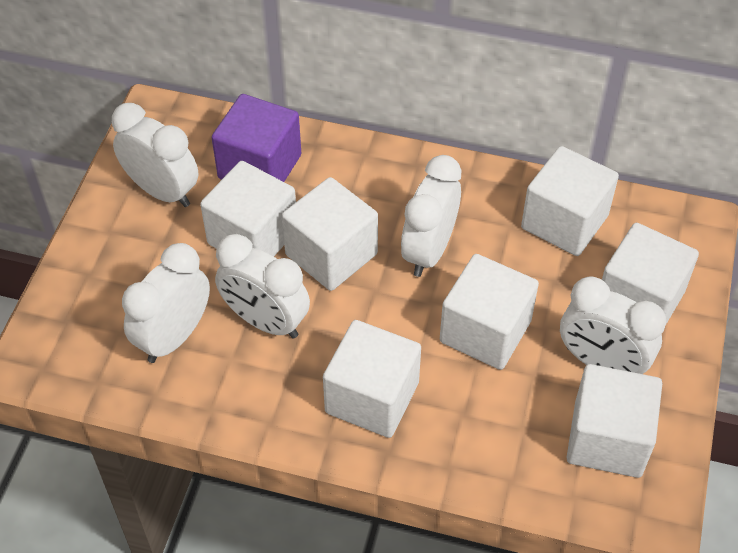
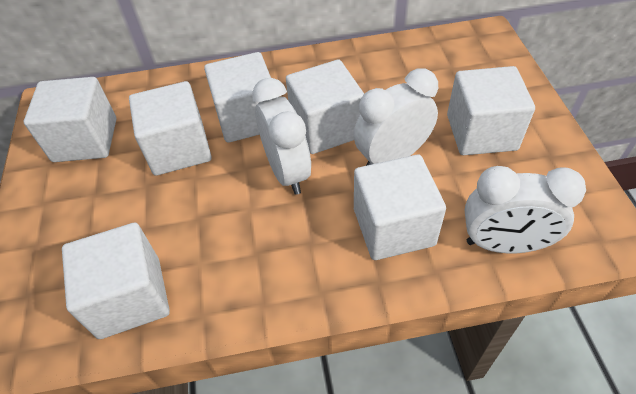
purple cube: 1 -> 0
white clock: 5 -> 3

